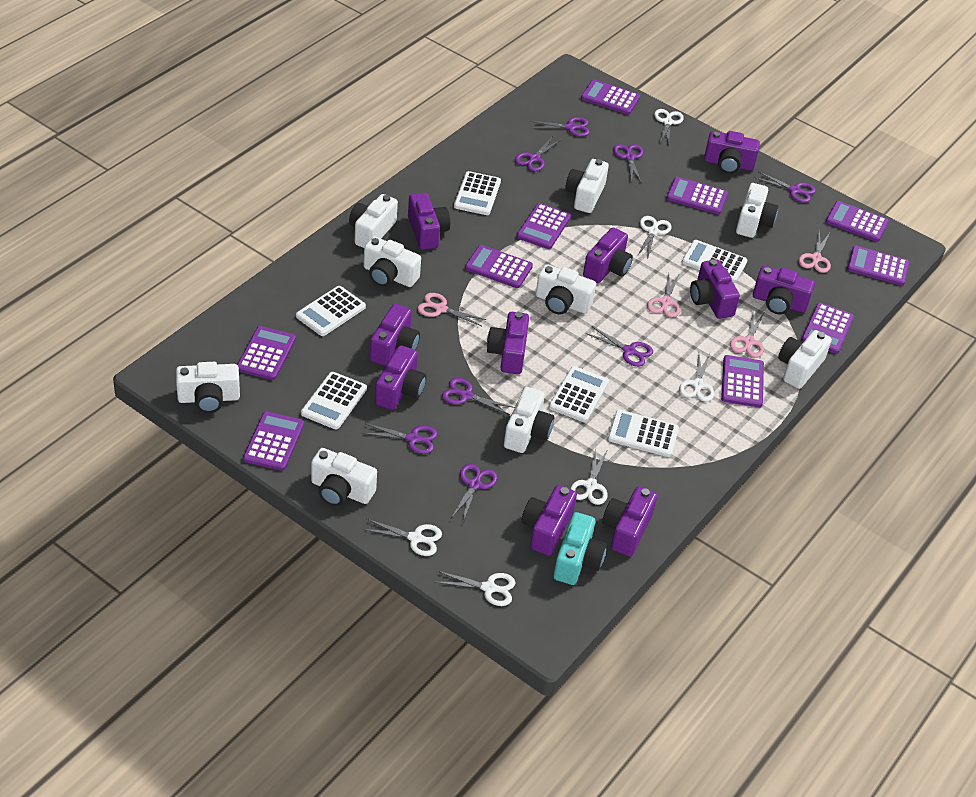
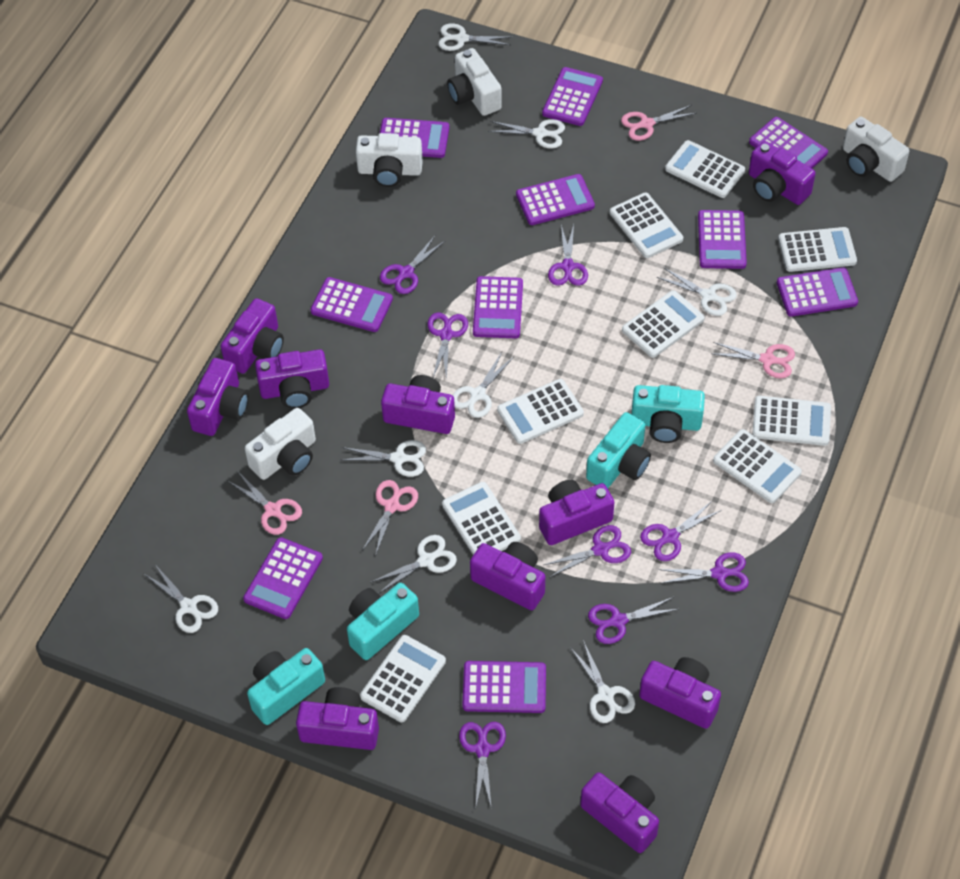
turquoise camera: 1 -> 4
white calculator: 6 -> 9
white camera: 9 -> 4
white scissors: 6 -> 8

